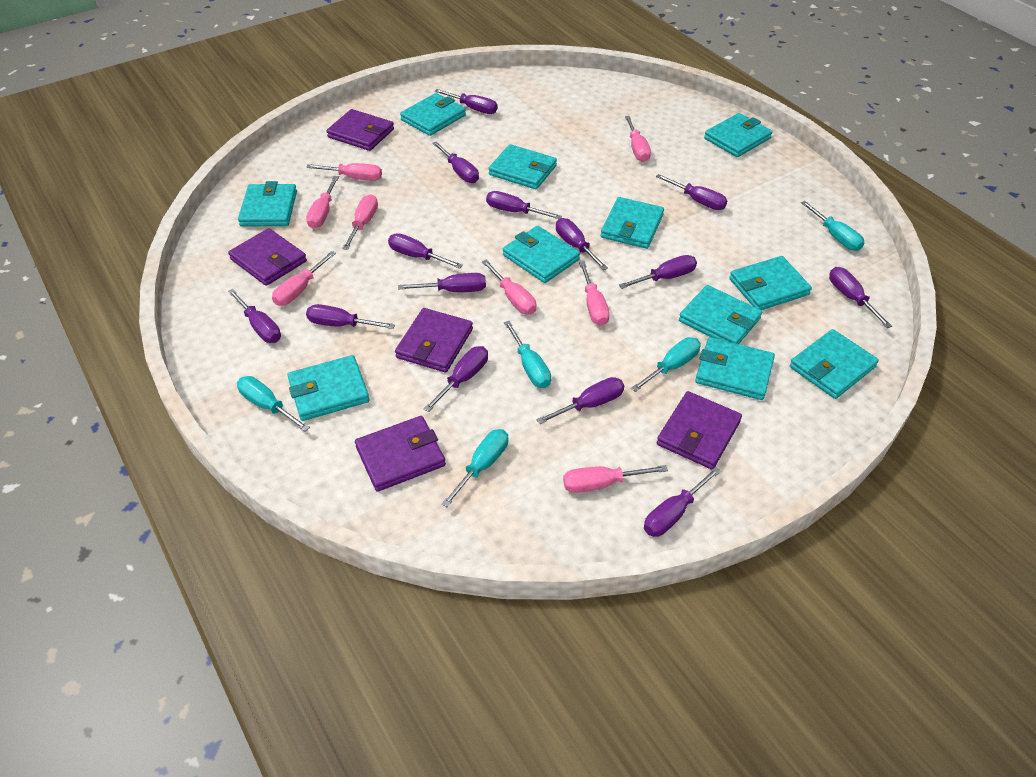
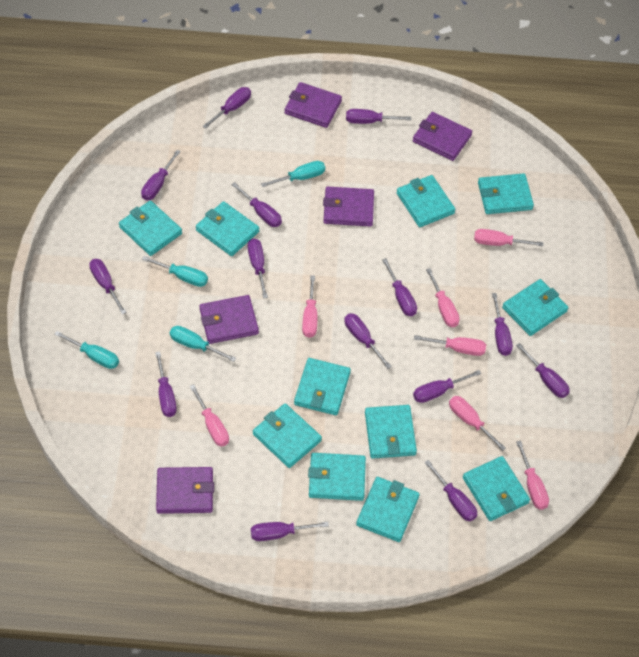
pink screwdriver: 8 -> 7
turquoise screwdriver: 5 -> 4

